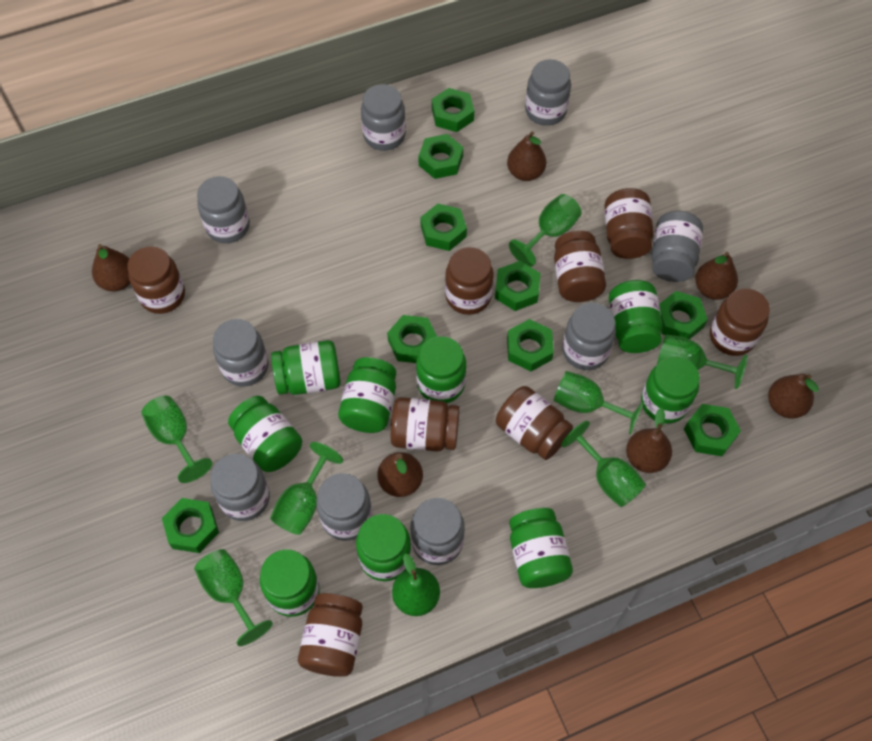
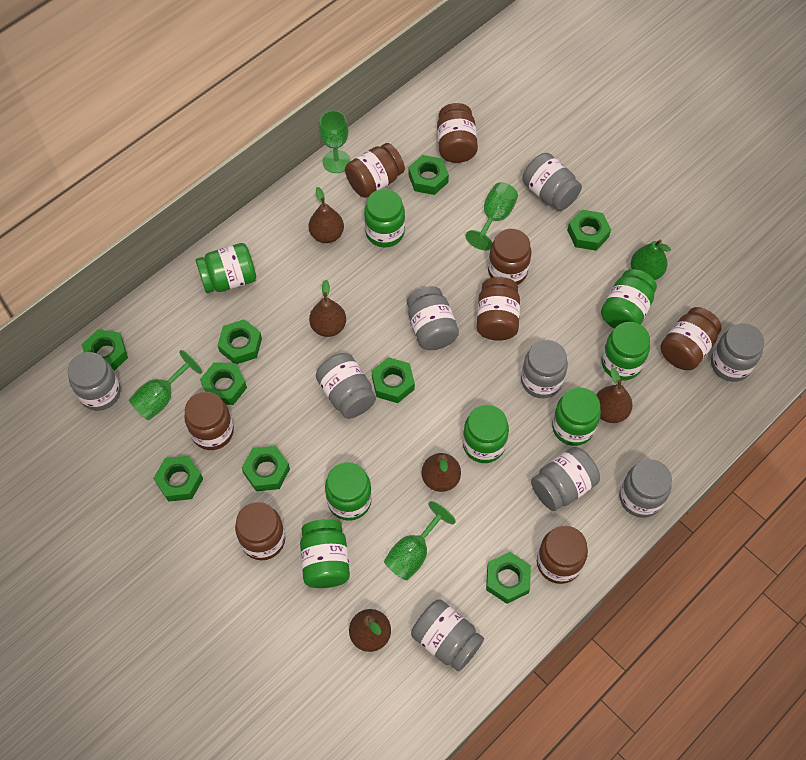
brown pear: 6 -> 5
green goblet: 7 -> 4
green jar: 9 -> 8

